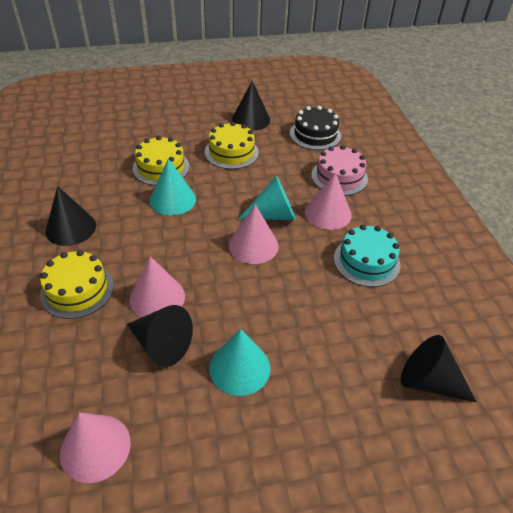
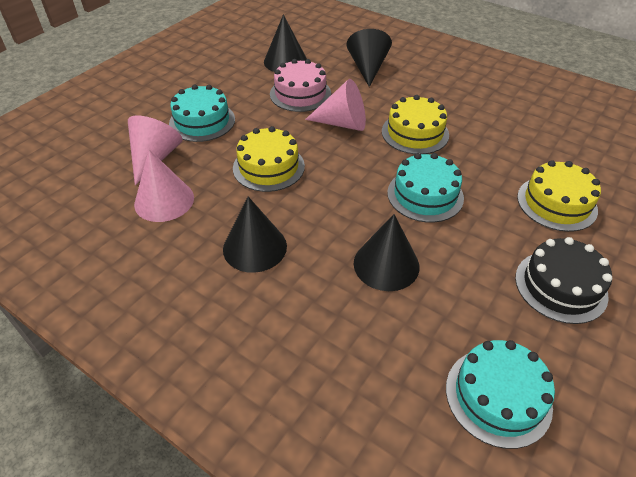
pink cone: 4 -> 3
turquoise cake: 1 -> 3
turquoise cone: 3 -> 0

